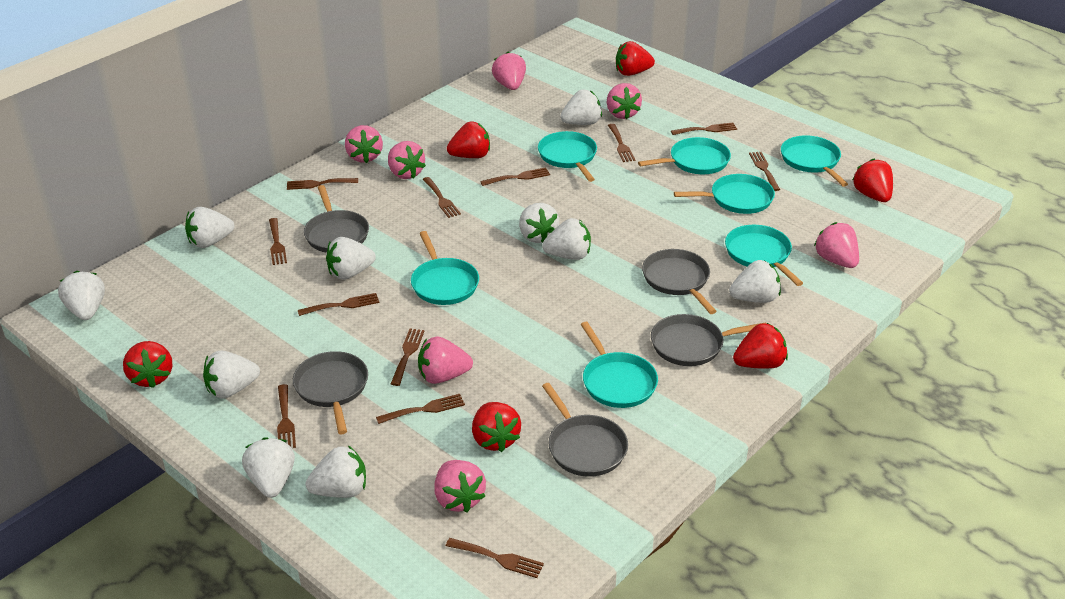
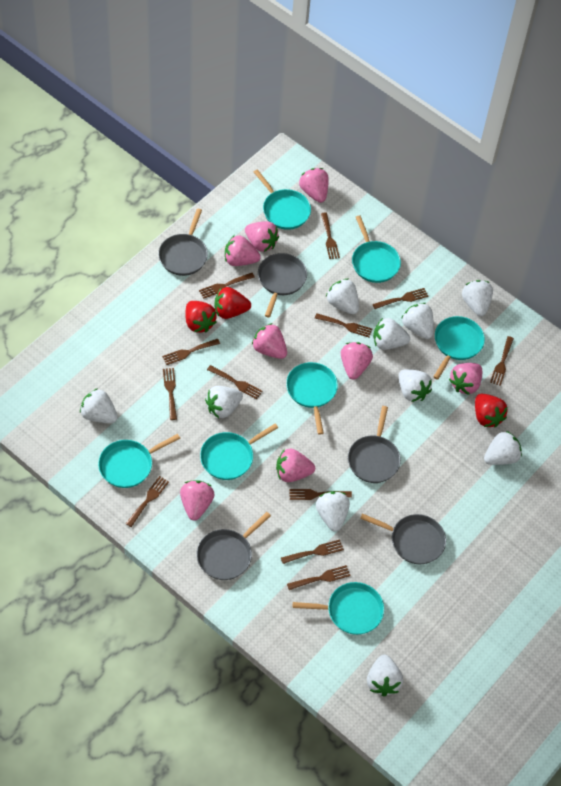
pink strawberry: 7 -> 8
red strawberry: 6 -> 3

